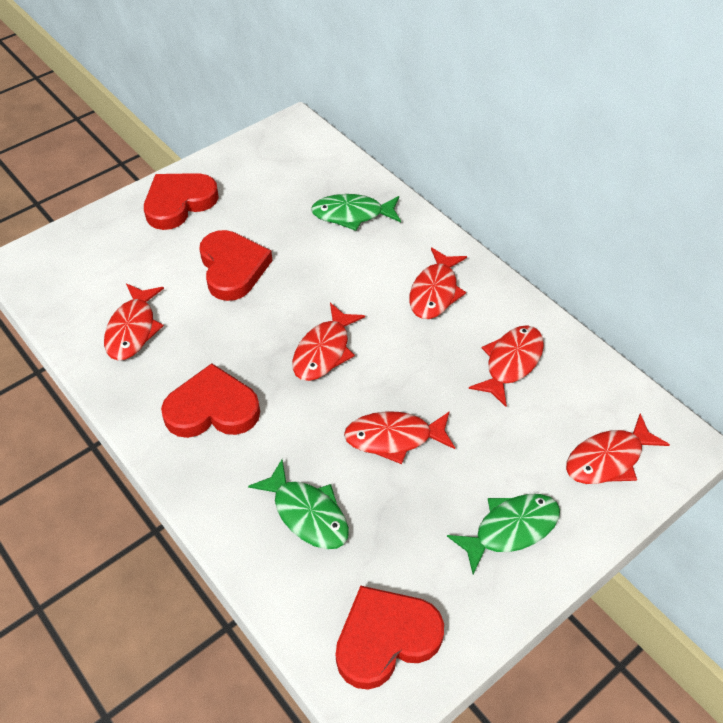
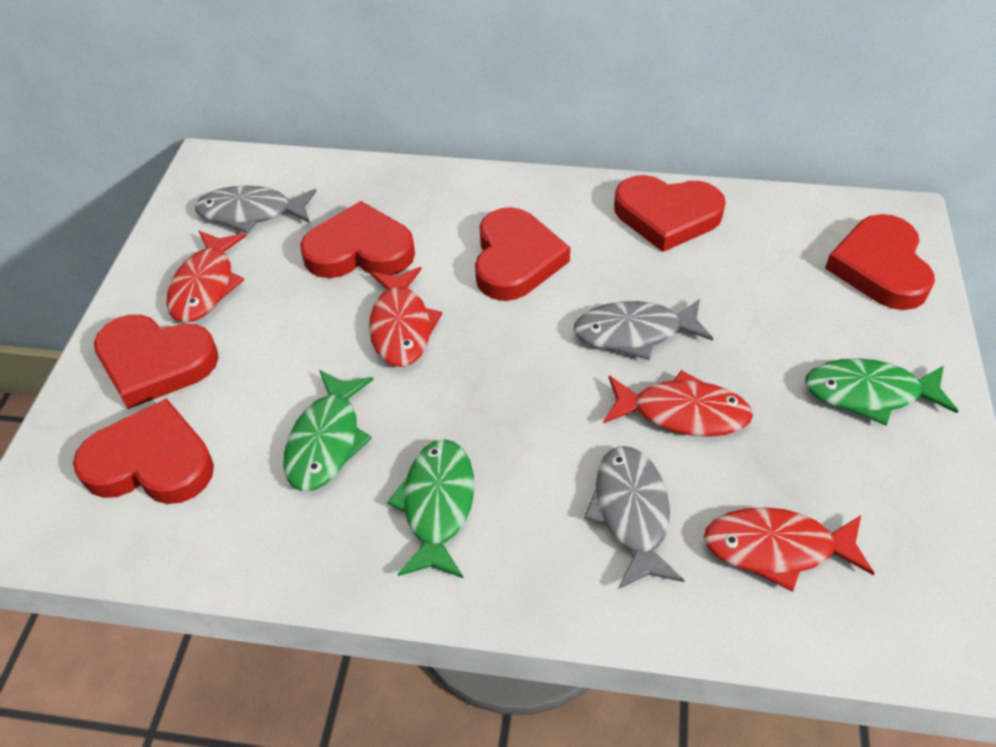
grey fish: 0 -> 3
red fish: 6 -> 4
red heart: 4 -> 6

